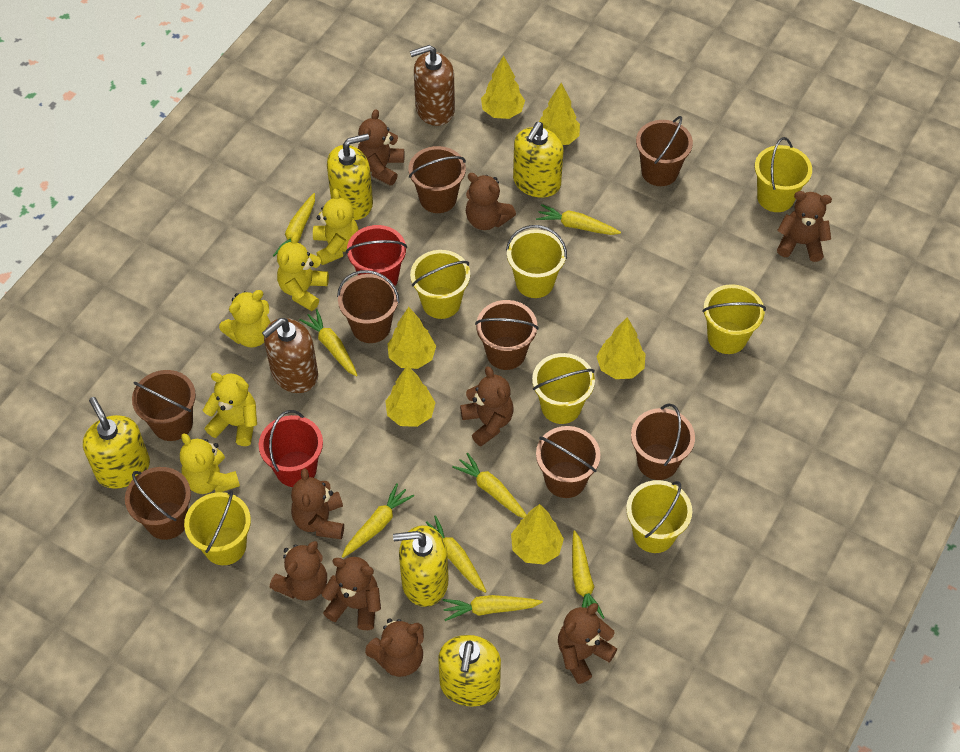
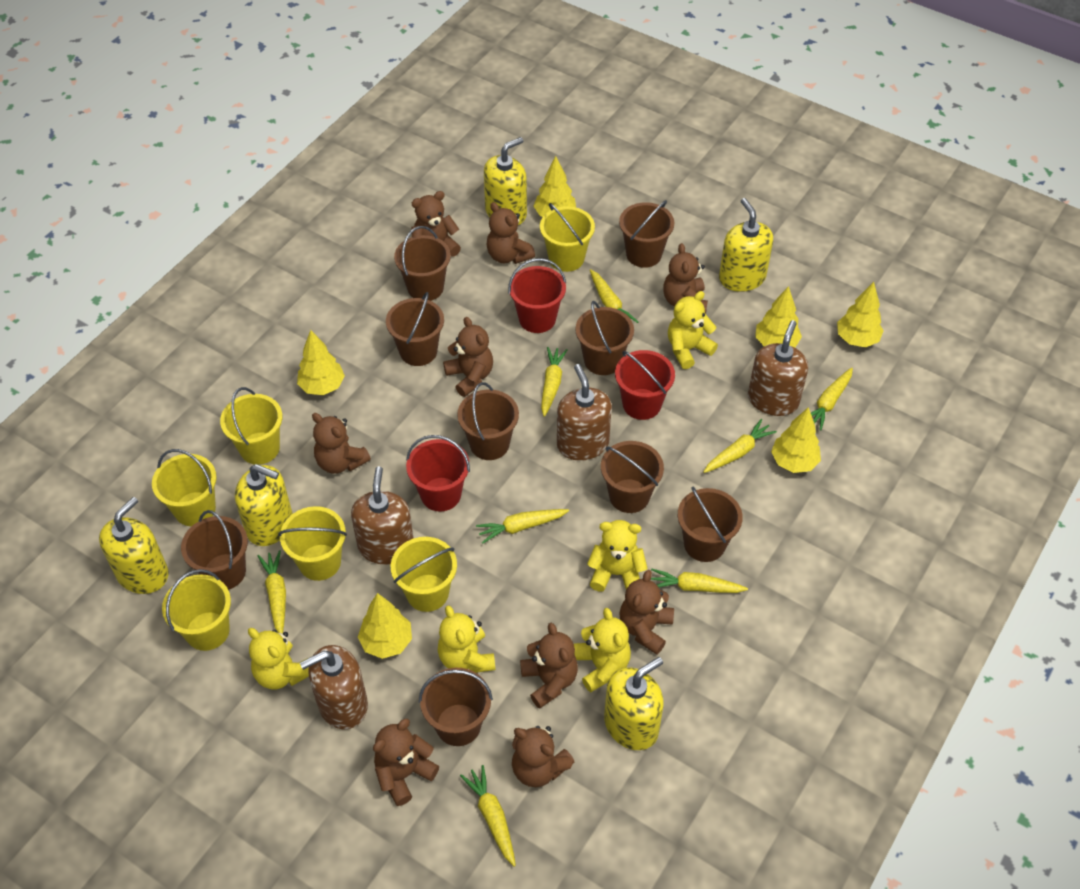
brown bucket: 8 -> 9
brown soap dispenser: 2 -> 4
red bucket: 2 -> 3
yellow bucket: 7 -> 6

